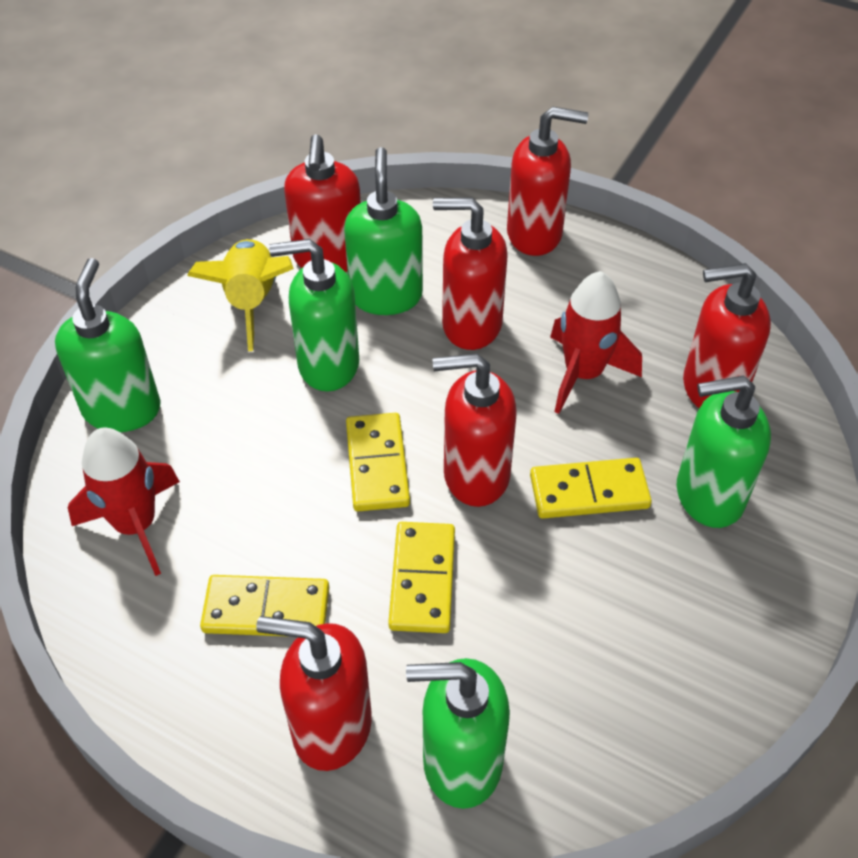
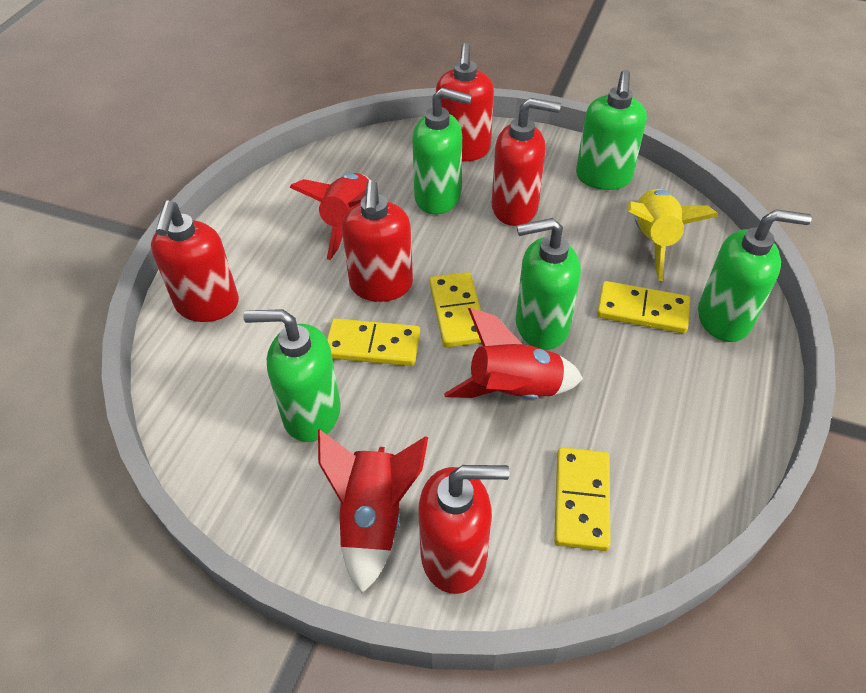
red rocket: 2 -> 3
red soap dispenser: 6 -> 5

